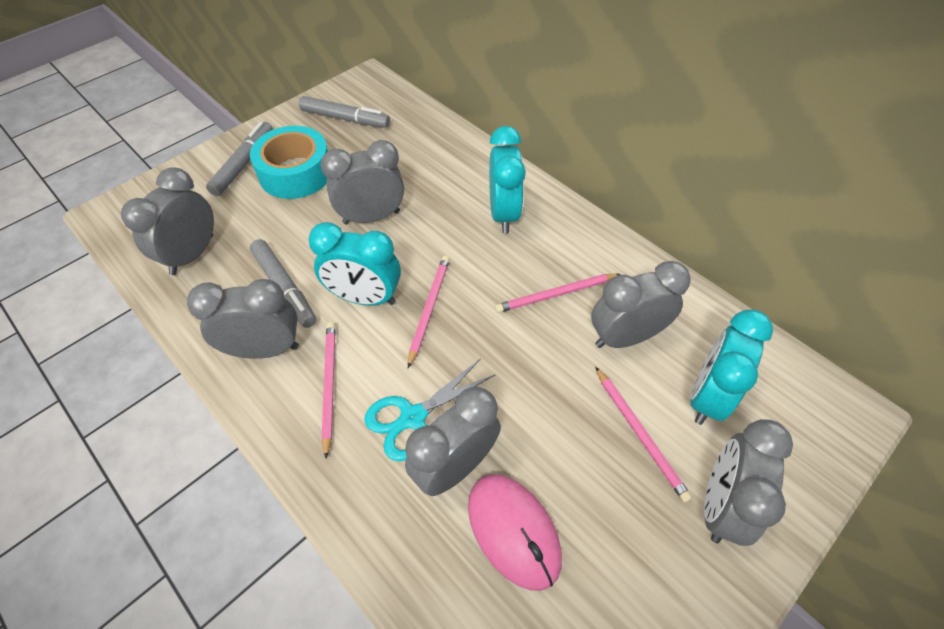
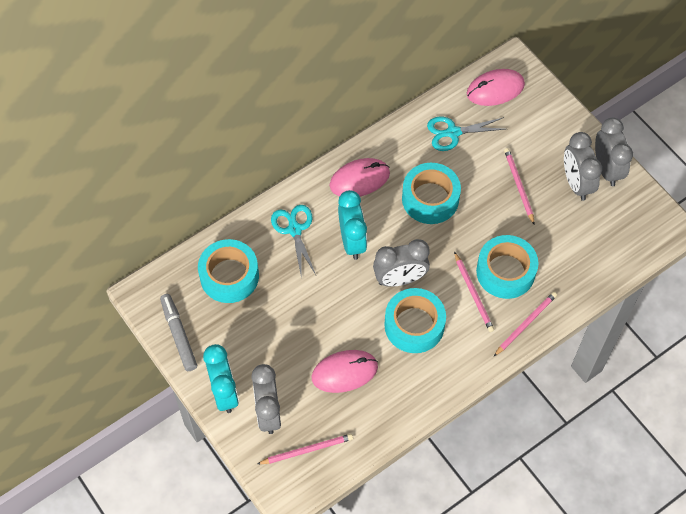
grey clock: 6 -> 4
grey marker: 3 -> 1
pink mouse: 1 -> 3
turquoise clock: 3 -> 2
turquoise scissors: 1 -> 2
turquoise tape: 1 -> 4

